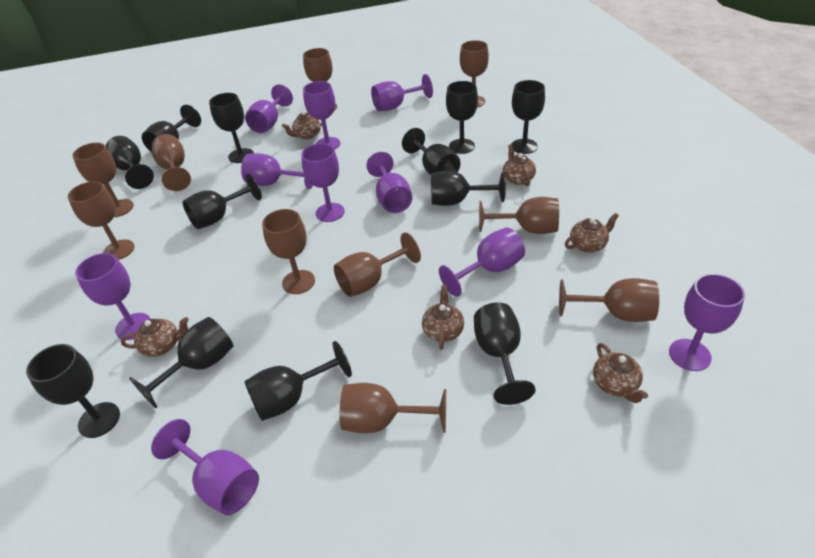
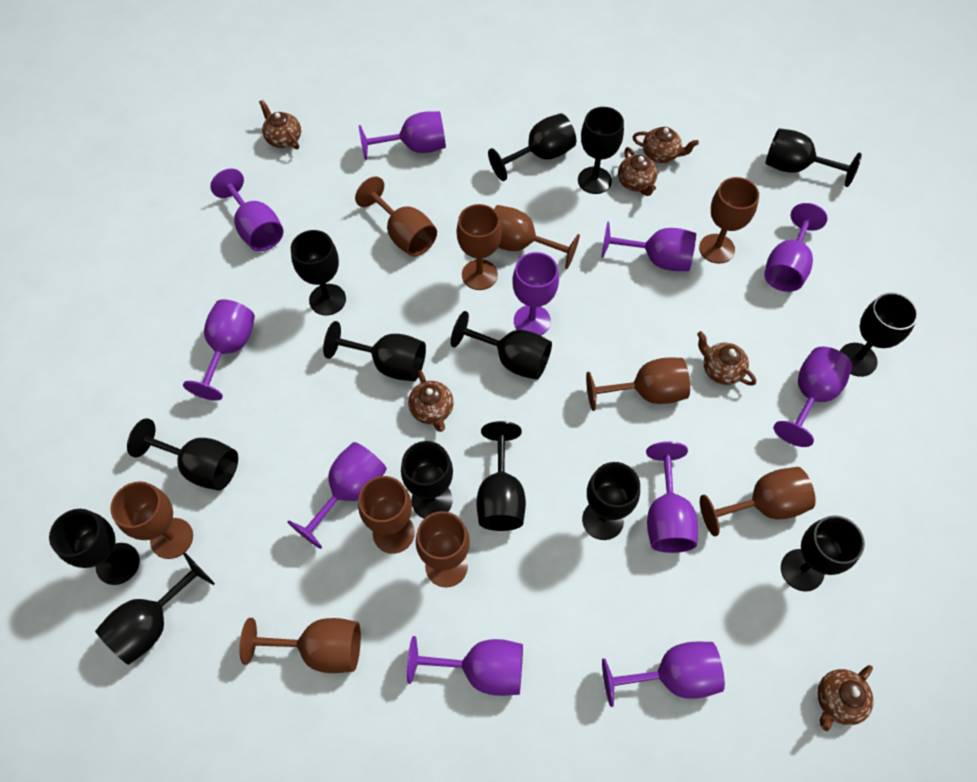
black goblet: 12 -> 14
purple goblet: 10 -> 11

